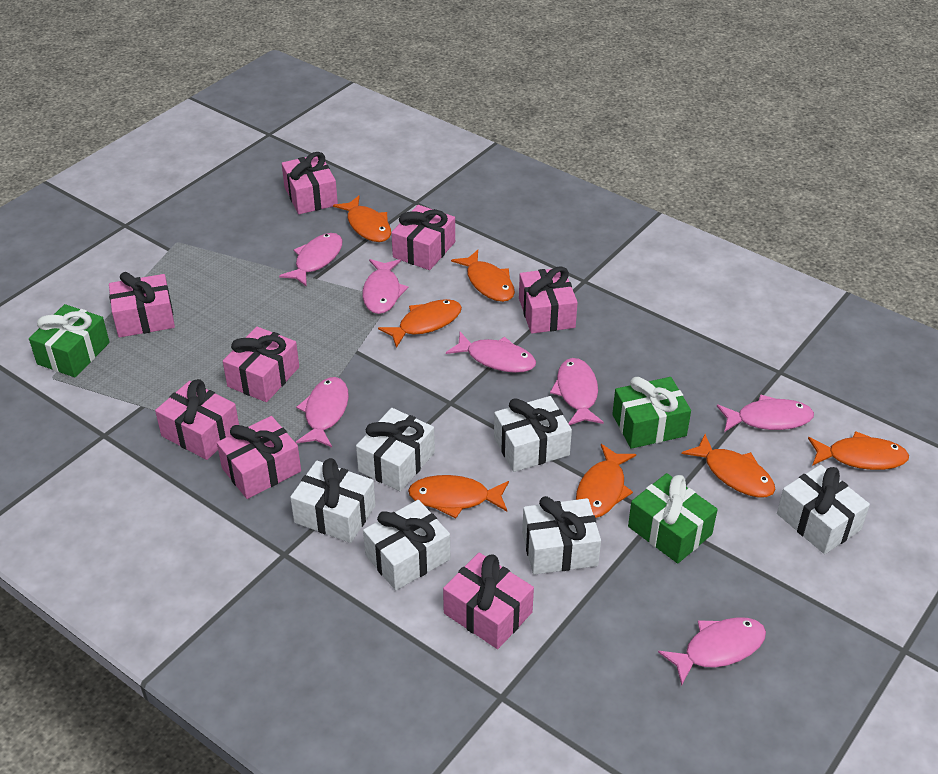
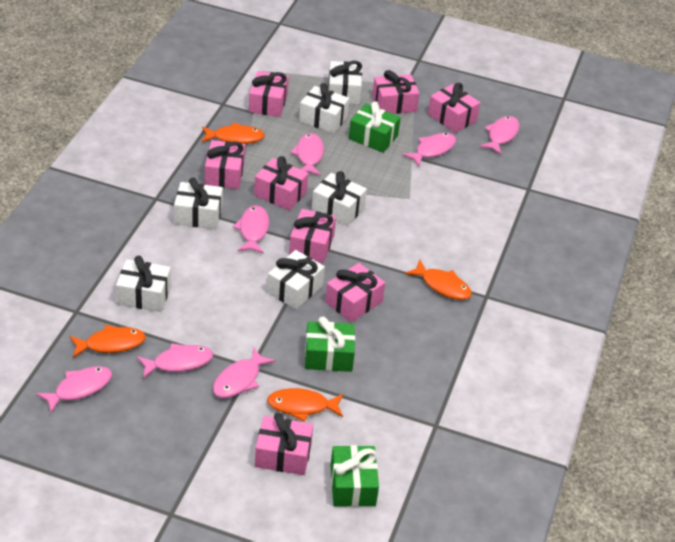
orange fish: 7 -> 4

